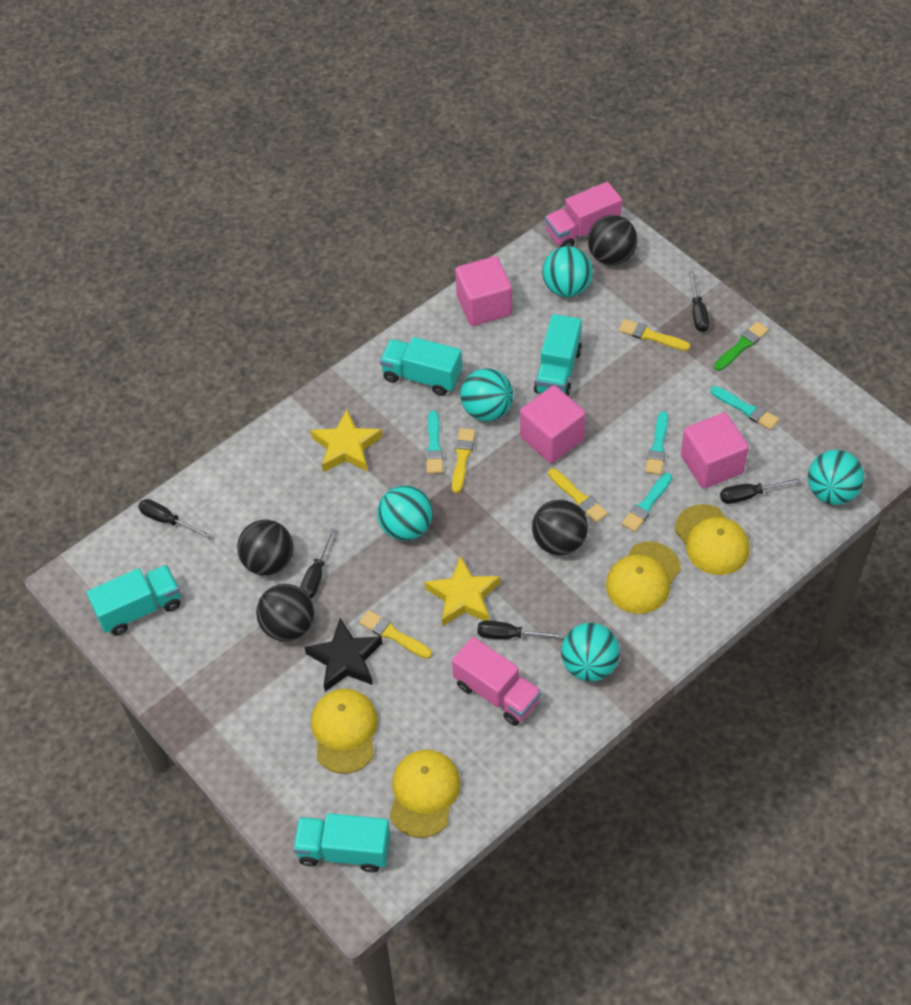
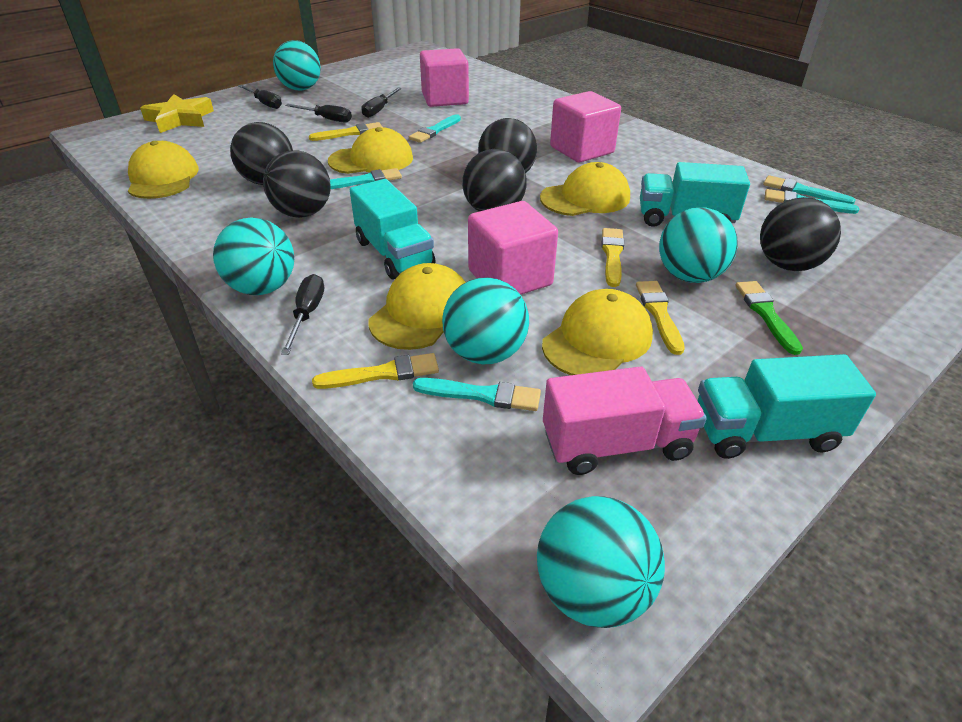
black ball: 4 -> 5
black screwdriver: 5 -> 4
black star: 1 -> 0
pink truck: 2 -> 1
turquoise brush: 4 -> 5
turquoise truck: 4 -> 3
yellow cap: 4 -> 5
yellow star: 2 -> 1

